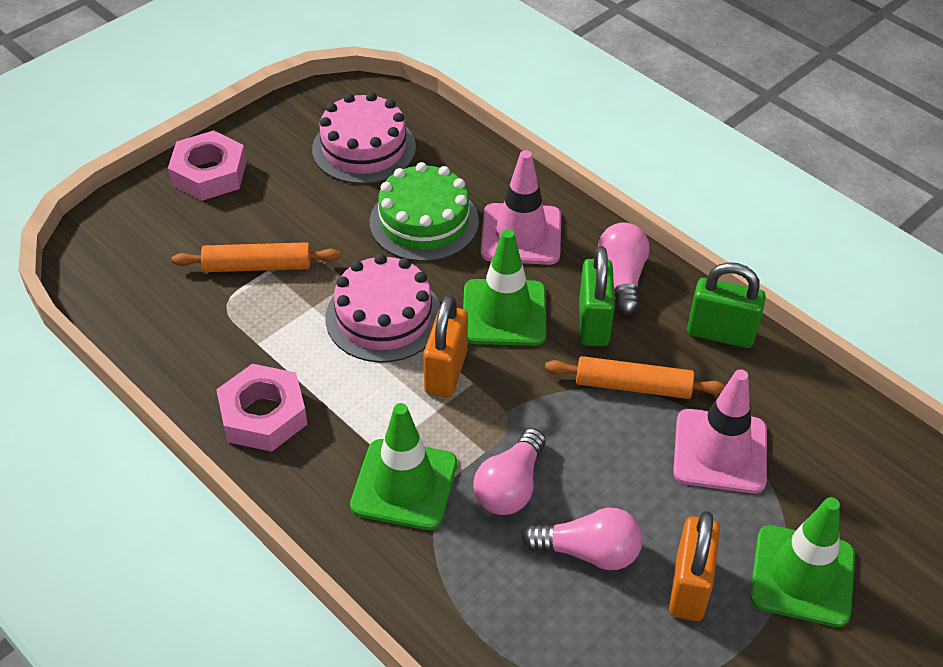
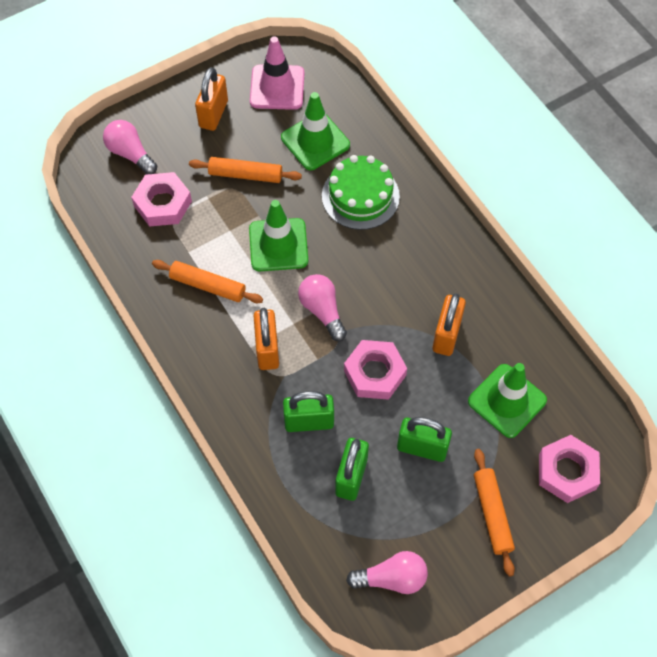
green padlock: 2 -> 3
orange padlock: 2 -> 3
orange rolling pin: 2 -> 3
pink cake: 2 -> 0
pink nut: 2 -> 3
pink traffic cone: 2 -> 1

